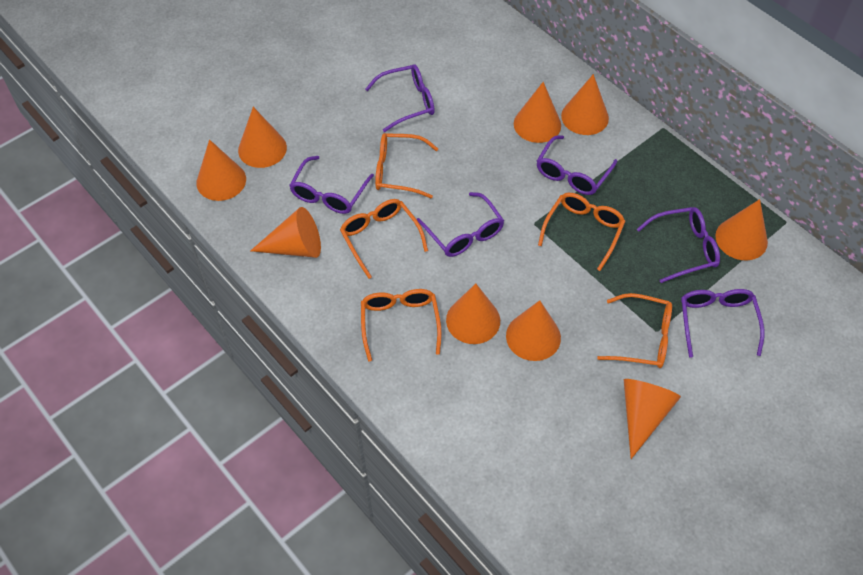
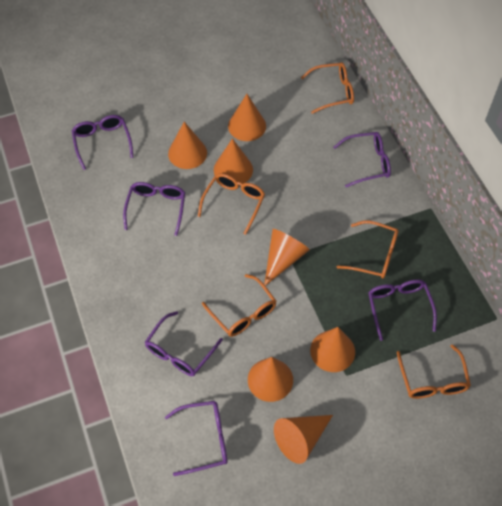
orange cone: 9 -> 7

